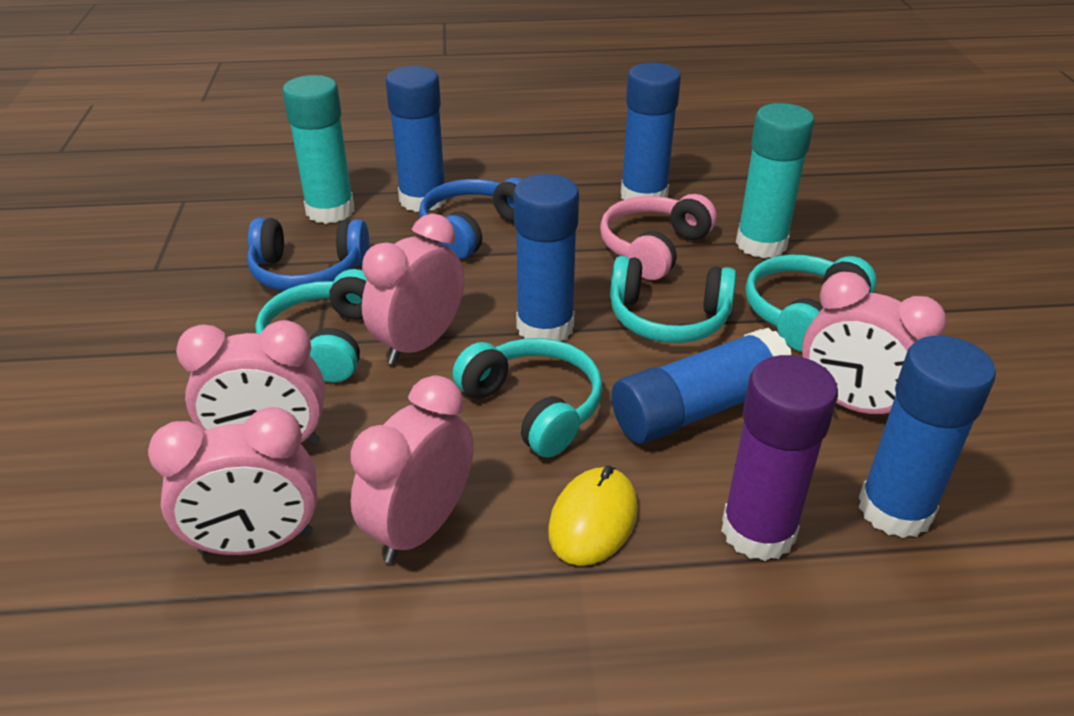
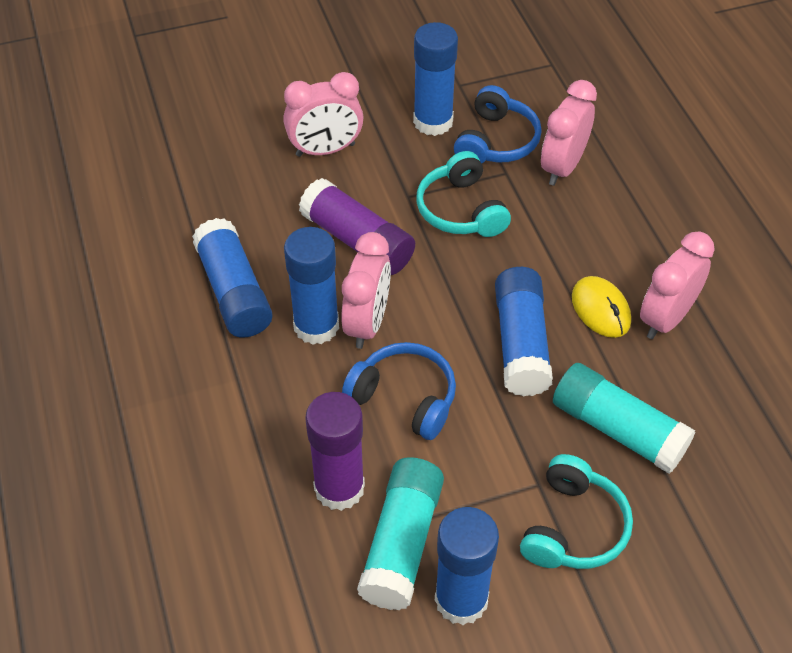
pink clock: 5 -> 4
pink headphones: 1 -> 0
purple glue stick: 1 -> 2
turquoise headphones: 4 -> 2

